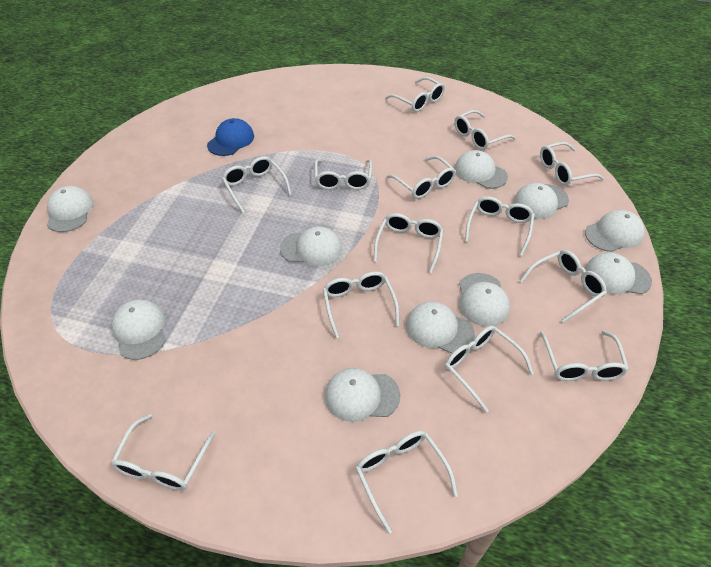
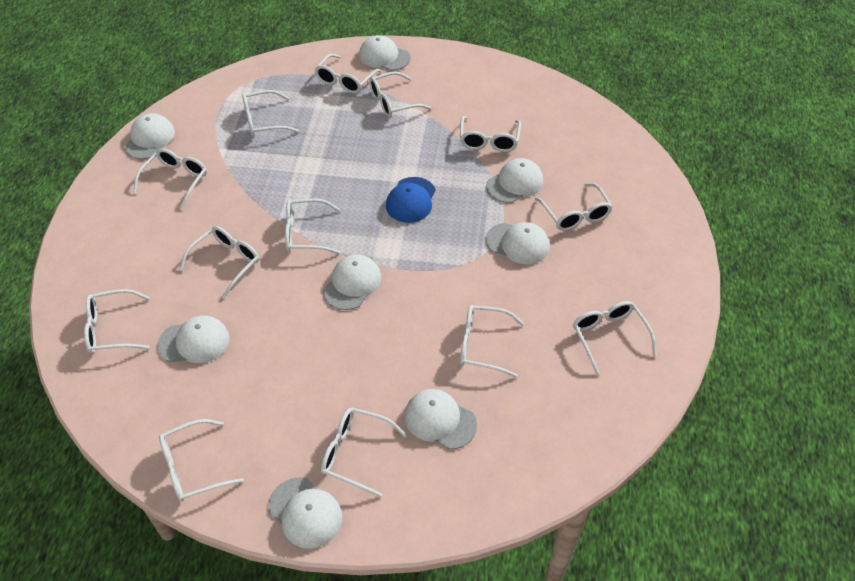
white cap: 10 -> 8
white glasses: 14 -> 13

